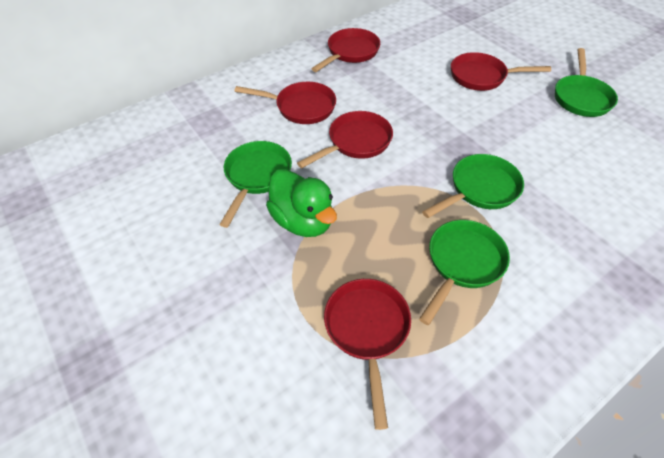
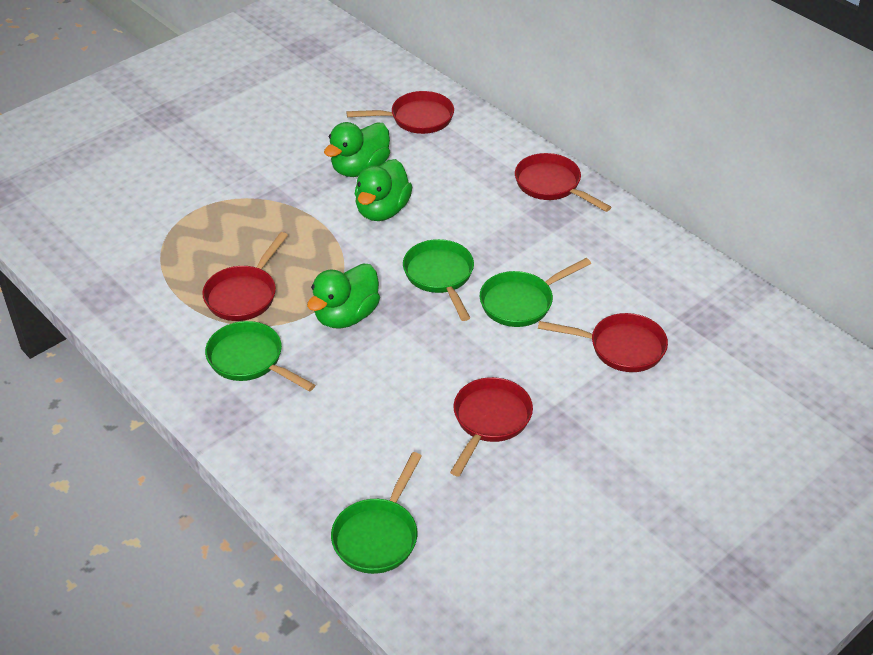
green duck: 1 -> 3

